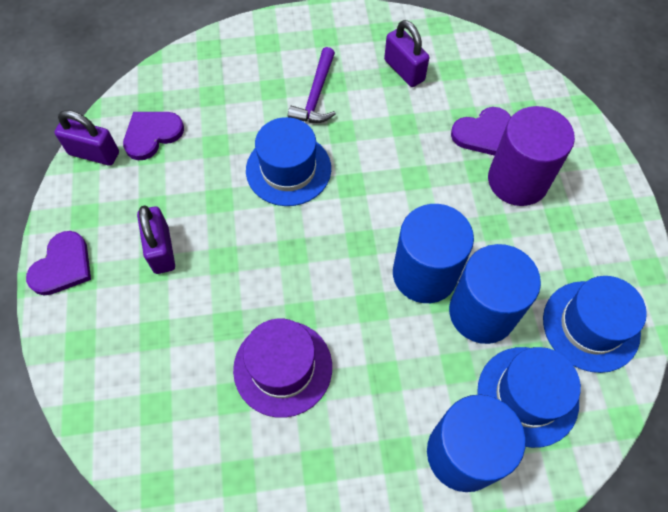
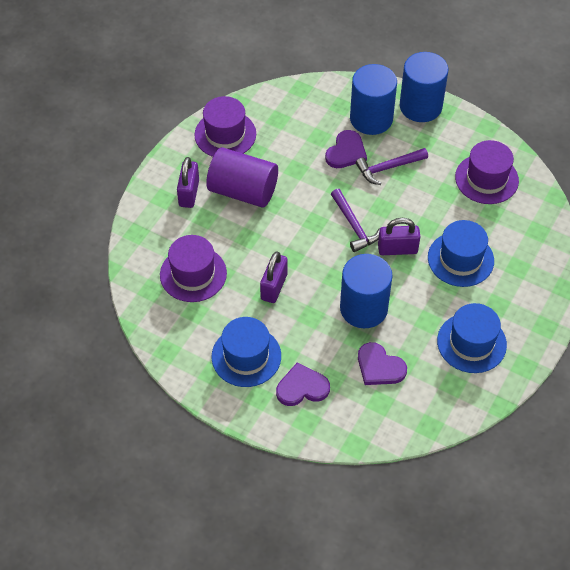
purple hammer: 1 -> 2
purple hat: 1 -> 3

